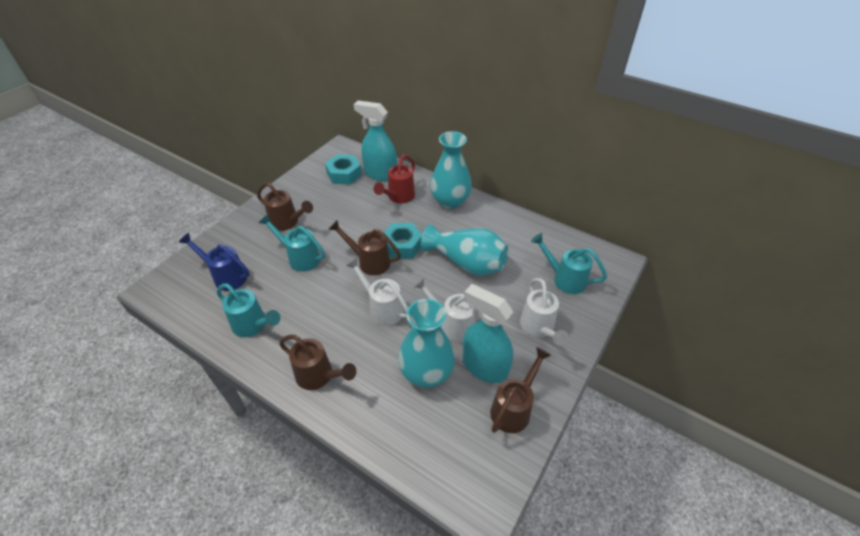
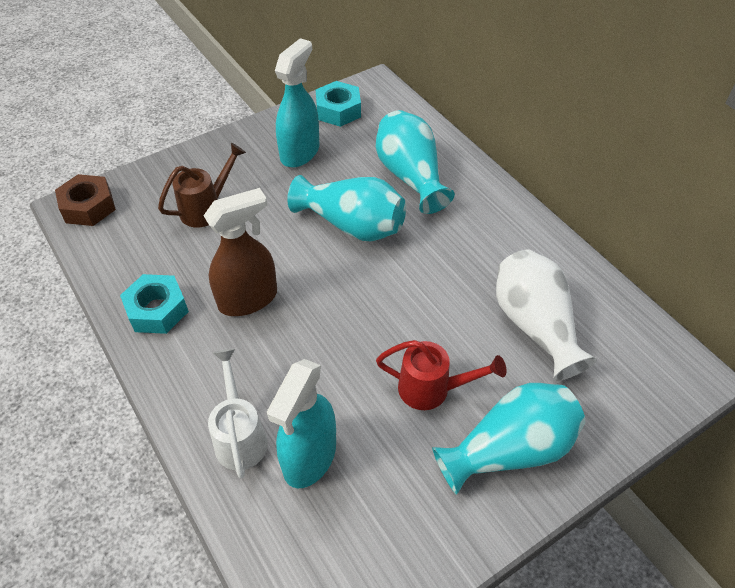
blue watering can: 1 -> 0
brown nut: 0 -> 1
brown spray bottle: 0 -> 1
brown watering can: 4 -> 1
turquoise watering can: 3 -> 0
white vase: 0 -> 1
white watering can: 3 -> 1

